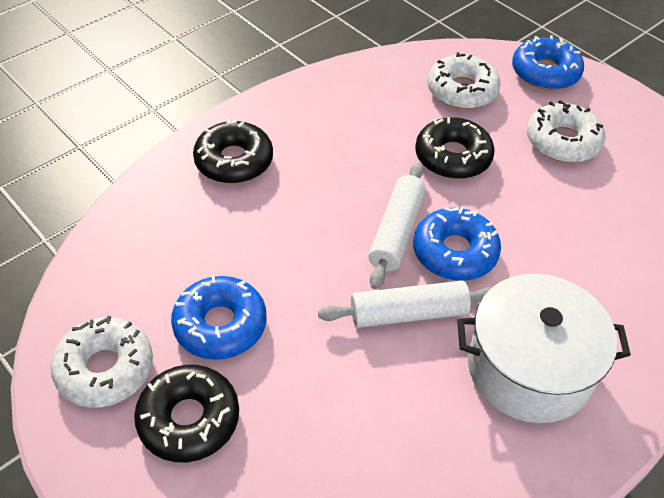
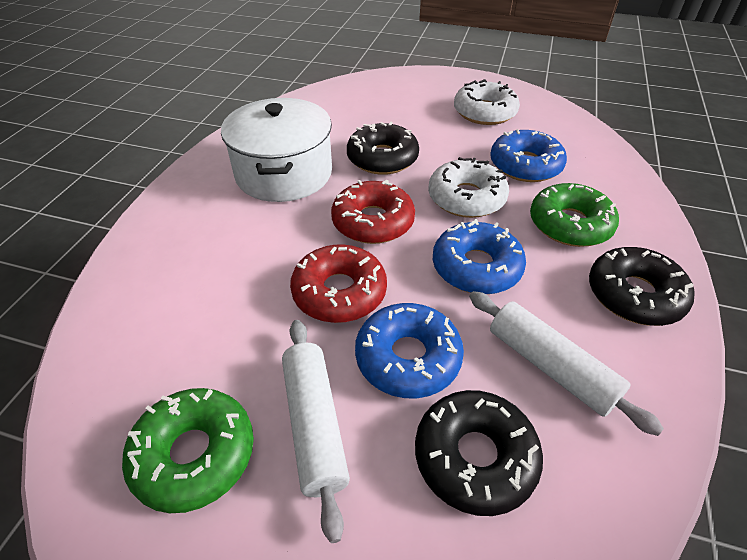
green donut: 0 -> 2
red donut: 0 -> 2
white donut: 3 -> 2

